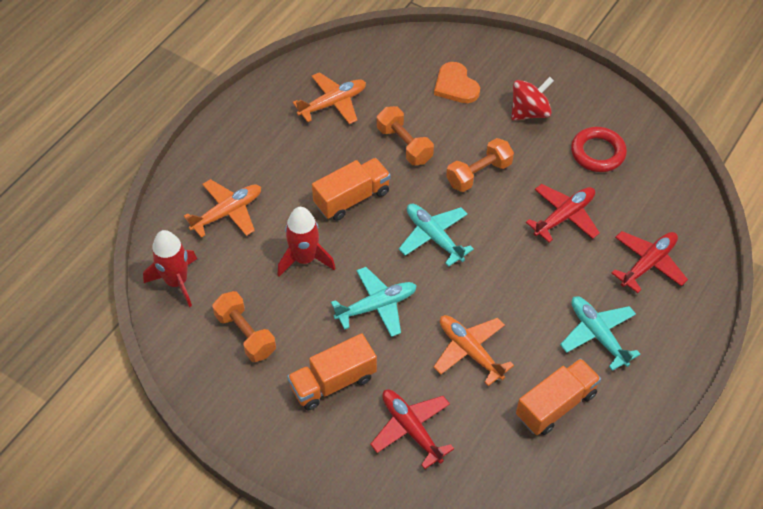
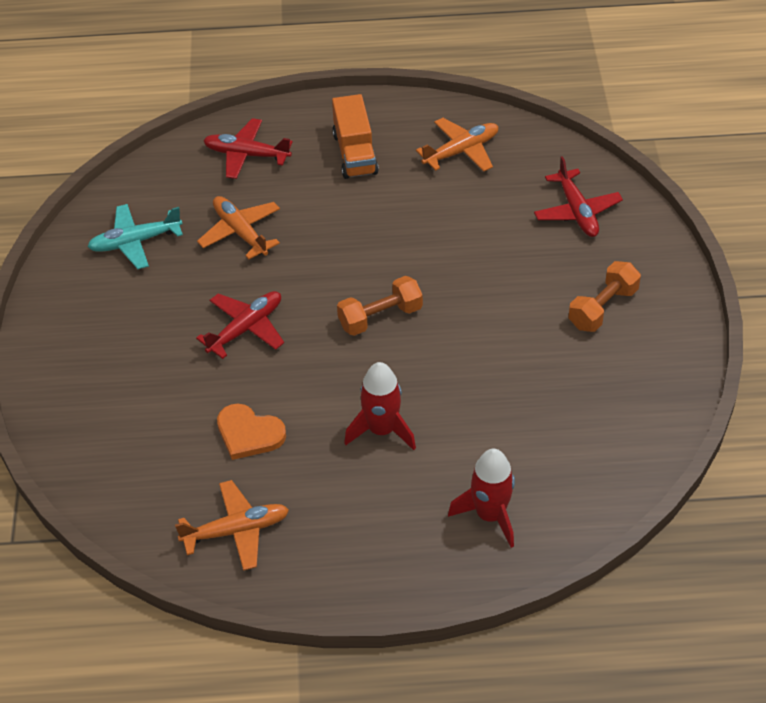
orange dumbbell: 3 -> 2
orange truck: 3 -> 1
red ring: 1 -> 0
red spinning top: 1 -> 0
turquoise plane: 3 -> 1

